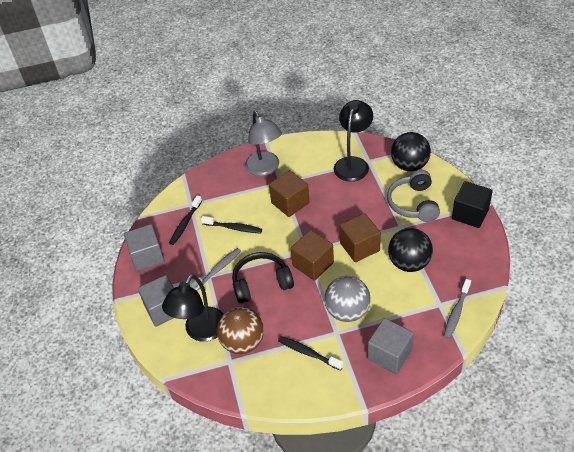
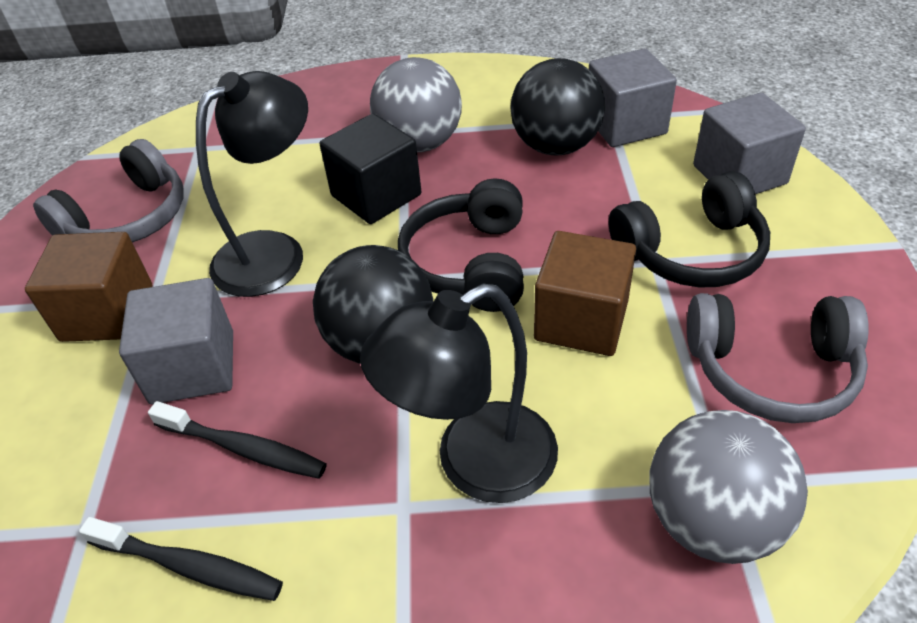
black headphones: 1 -> 2
black toothbrush: 3 -> 2
brown ball: 1 -> 0
brown cube: 3 -> 2
grey ball: 1 -> 2
grey headphones: 1 -> 2
grey lamp: 1 -> 0
grey toothbrush: 2 -> 0

